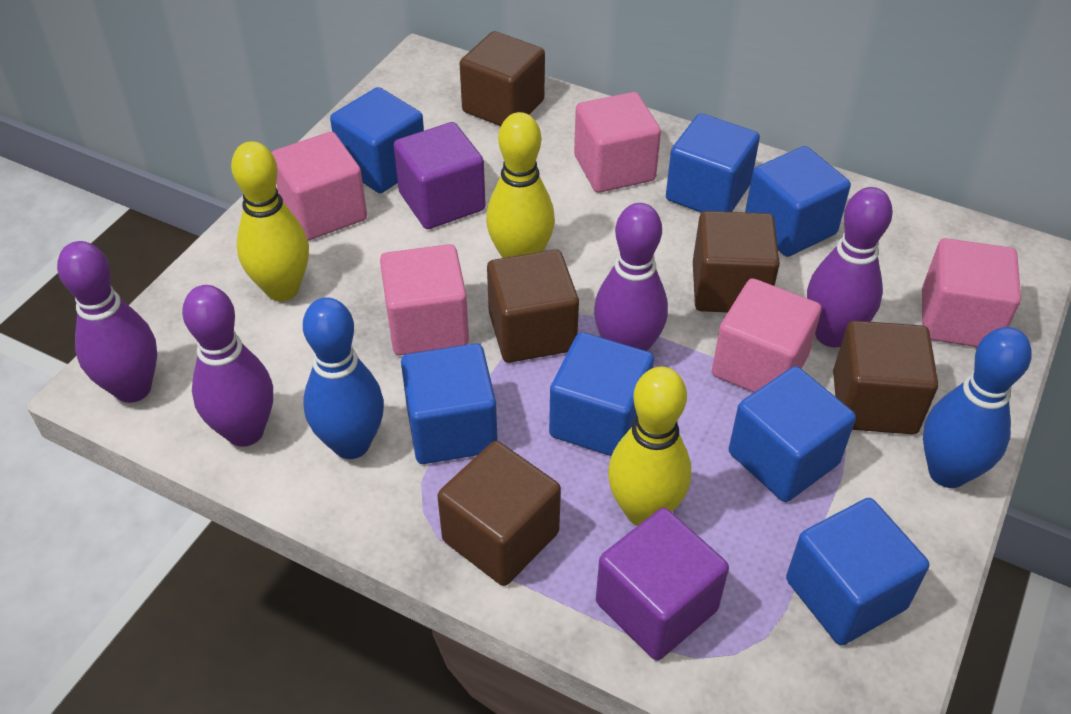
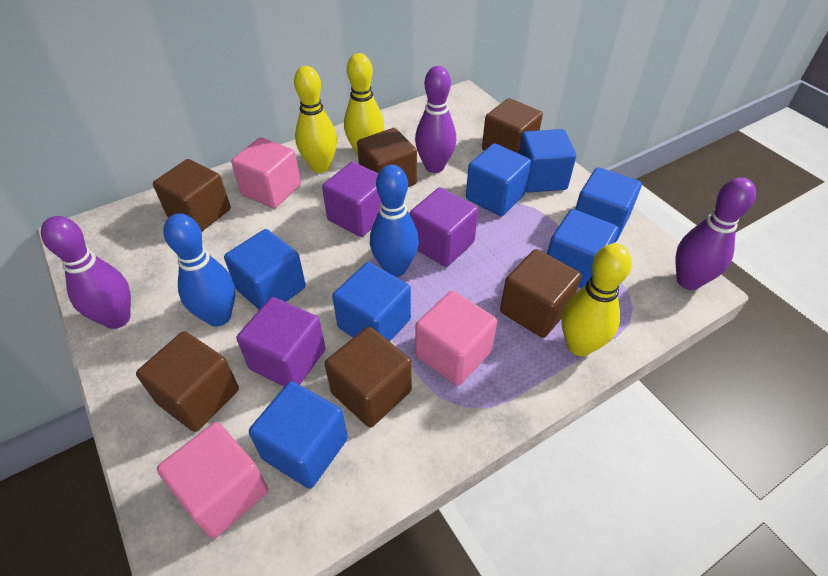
brown cube: 5 -> 6
pink cube: 5 -> 3
purple bowling pin: 4 -> 3
purple cube: 2 -> 3

